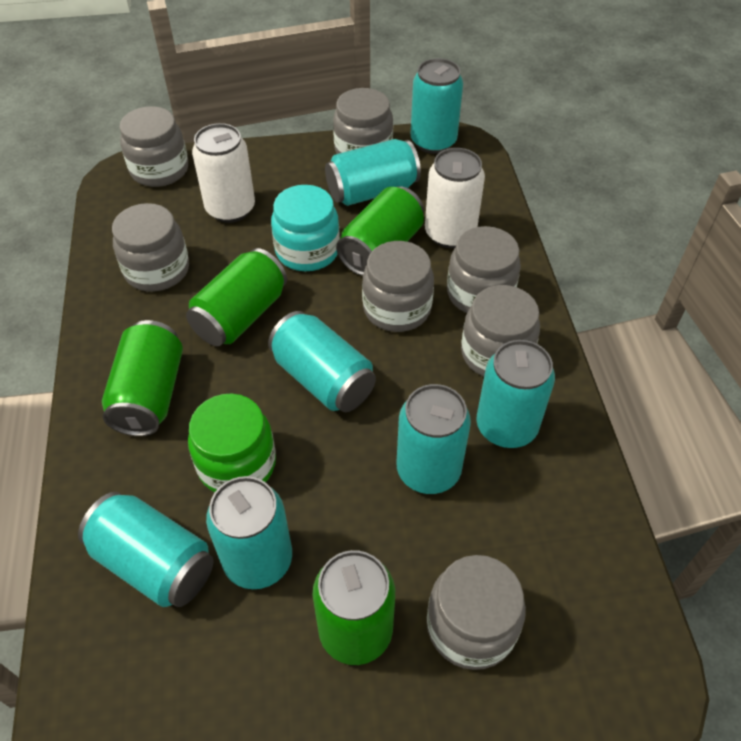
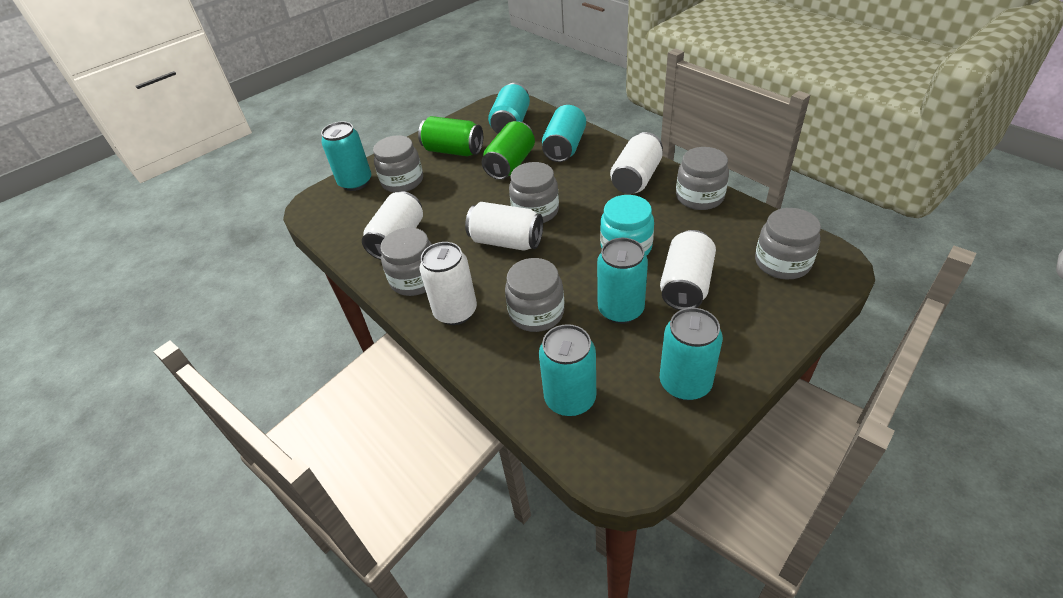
green can: 4 -> 2
green jar: 1 -> 0
grey jar: 7 -> 6
turquoise can: 7 -> 6
white can: 2 -> 5

